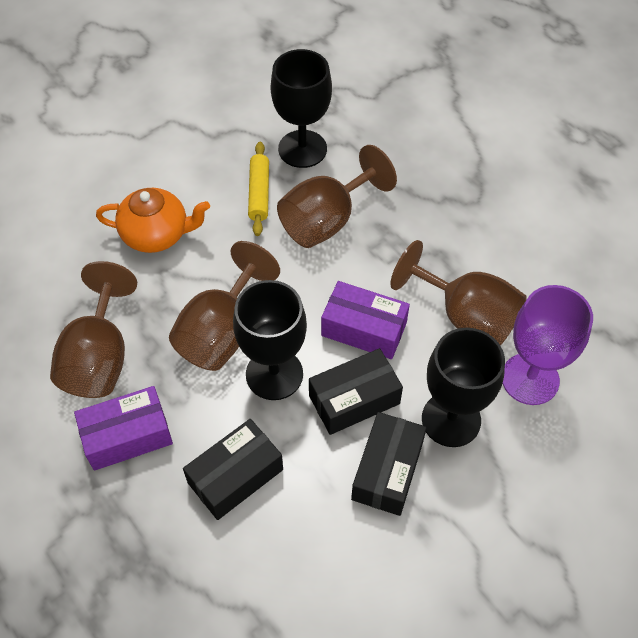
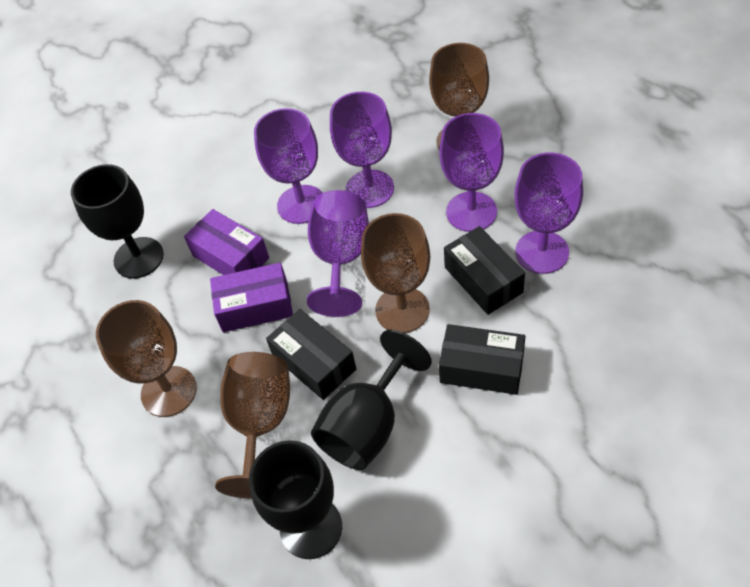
orange teapot: 1 -> 0
purple goblet: 1 -> 5
yellow rolling pin: 1 -> 0

